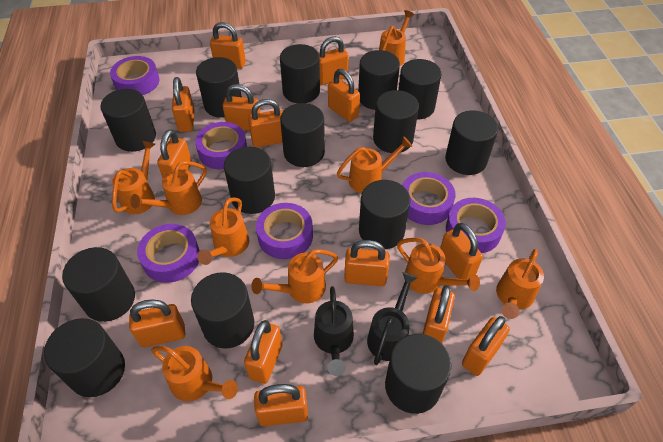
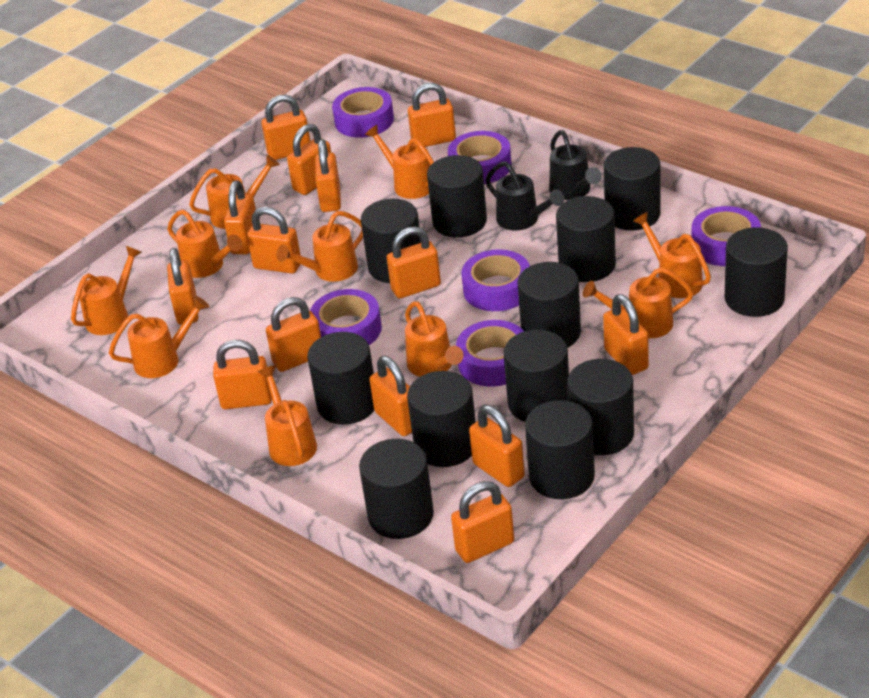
black cylinder: 14 -> 12
orange watering can: 9 -> 10

